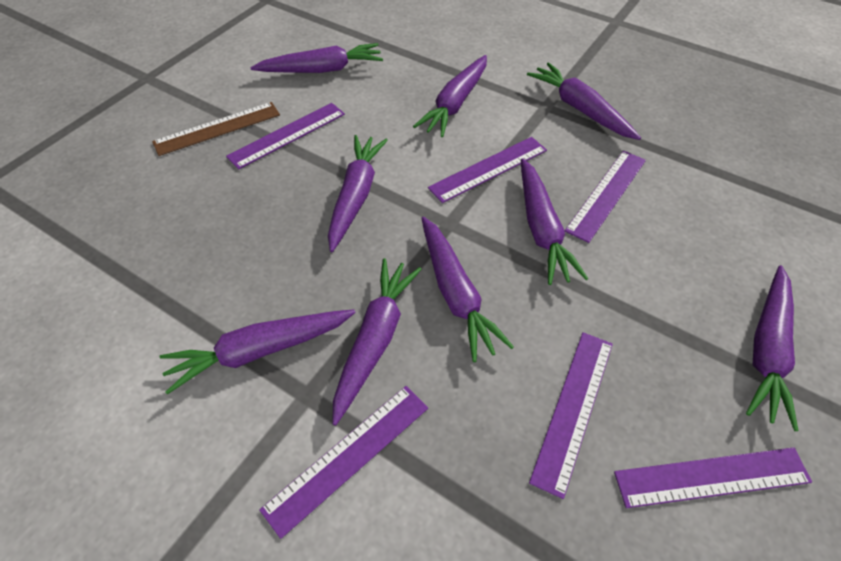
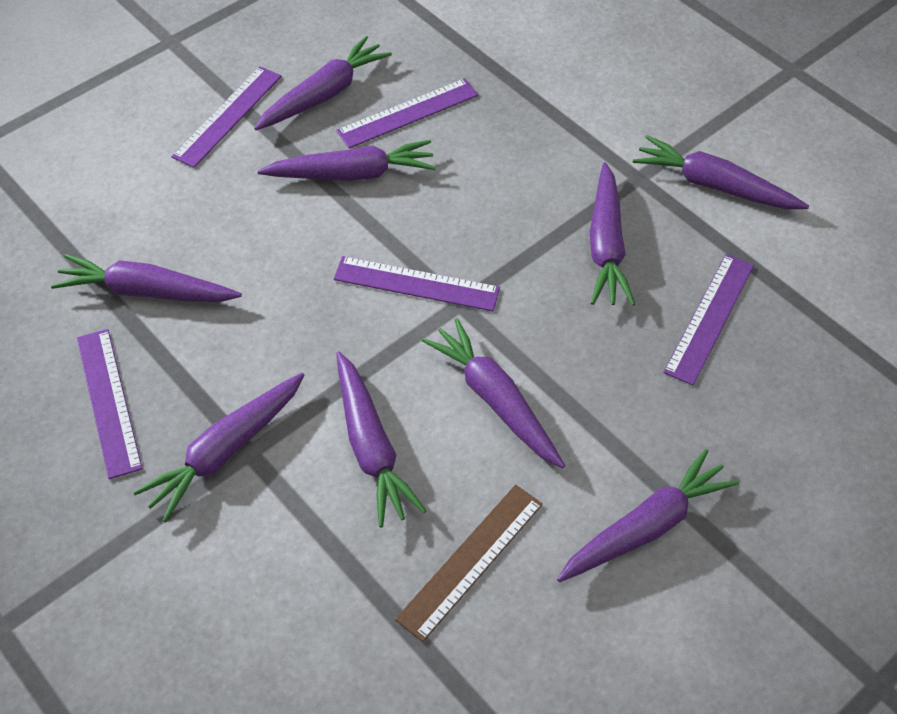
purple ruler: 6 -> 5

